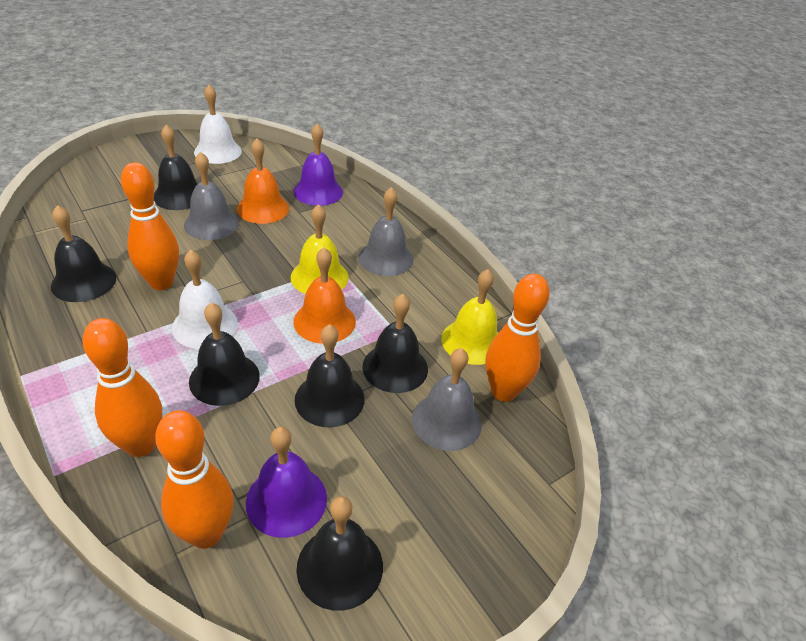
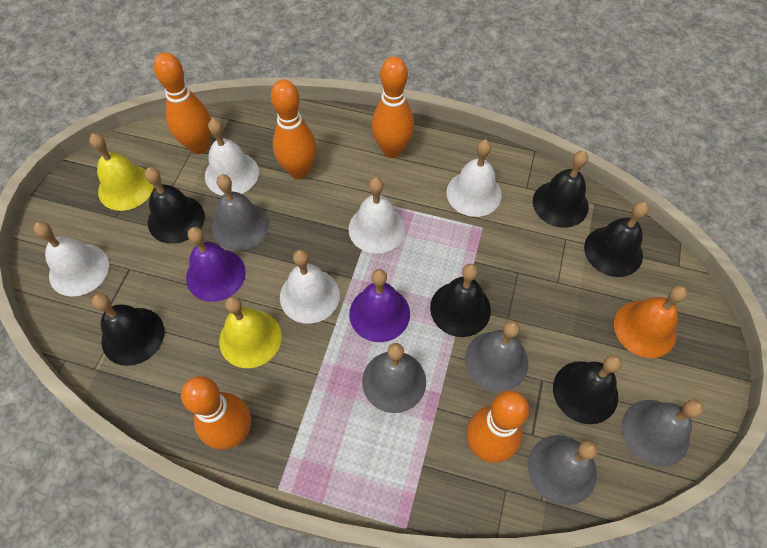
grey bell: 3 -> 5
orange bell: 2 -> 1
orange bowling pin: 4 -> 5
white bell: 2 -> 5

